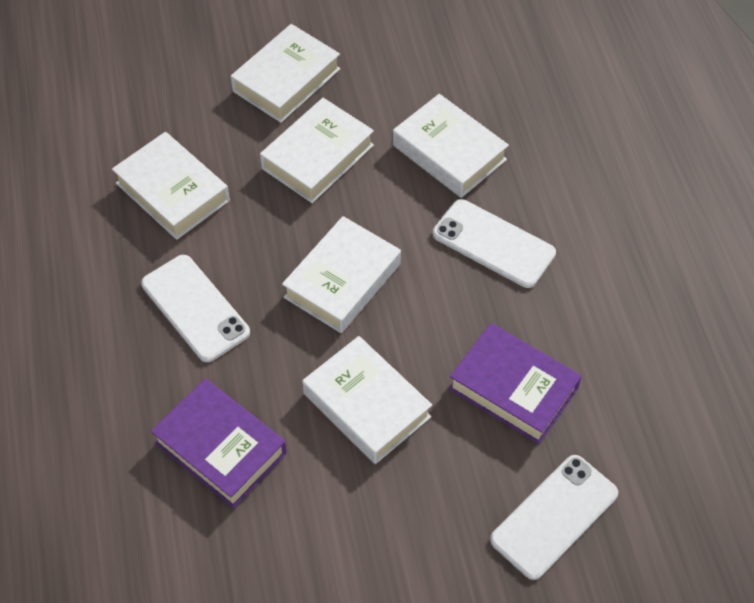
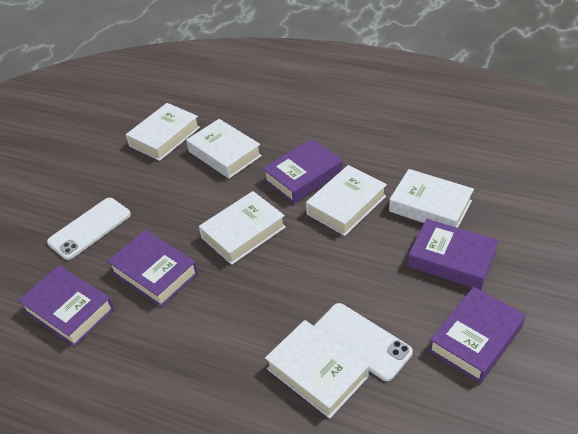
purple book: 2 -> 5
white phone: 3 -> 2

